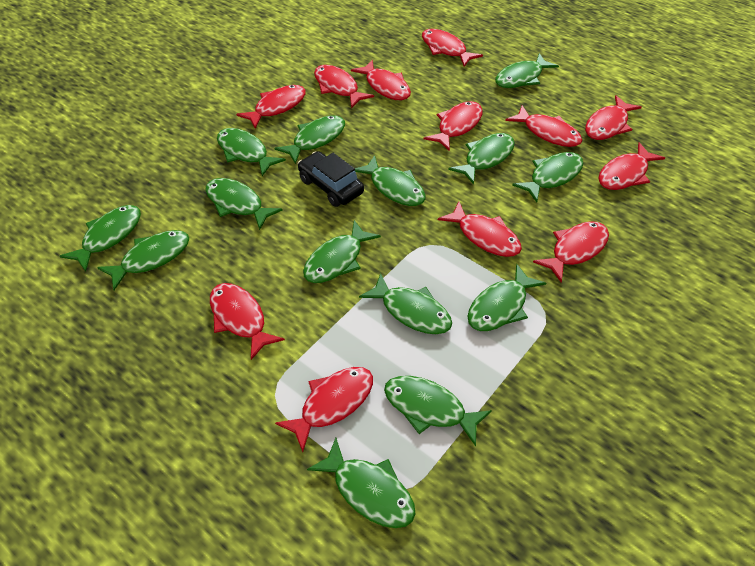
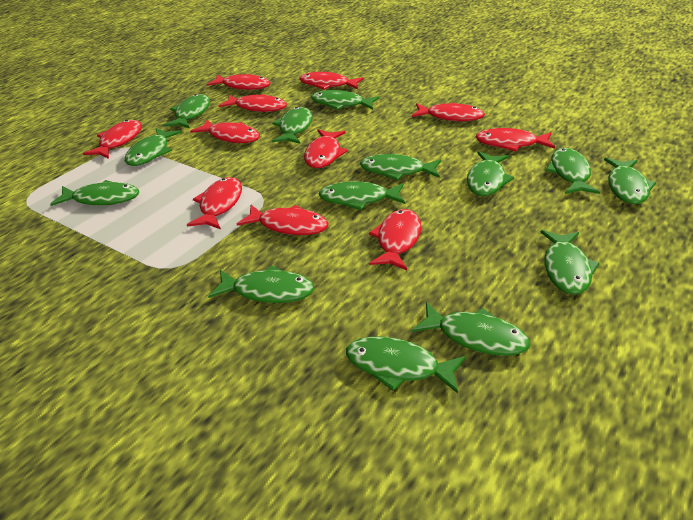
black car: 1 -> 0
red fish: 12 -> 11

